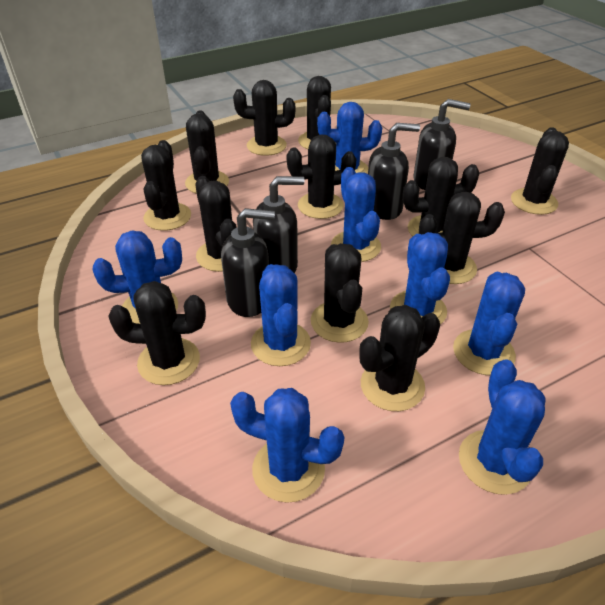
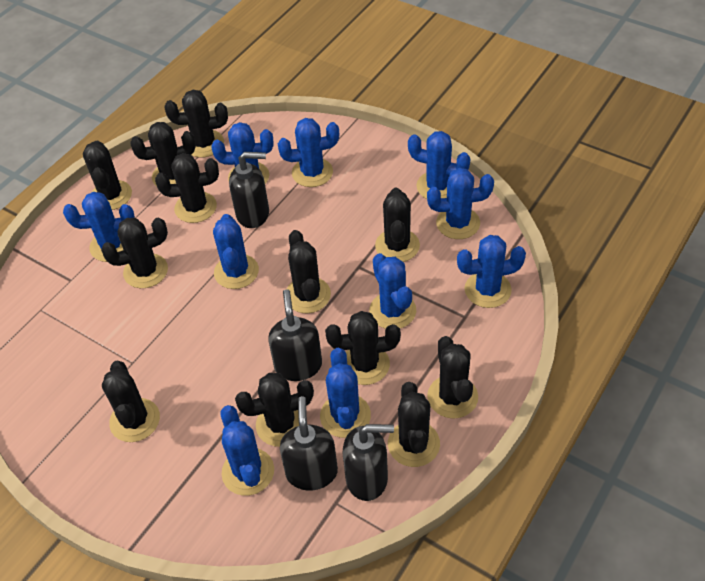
blue cactus: 8 -> 10

